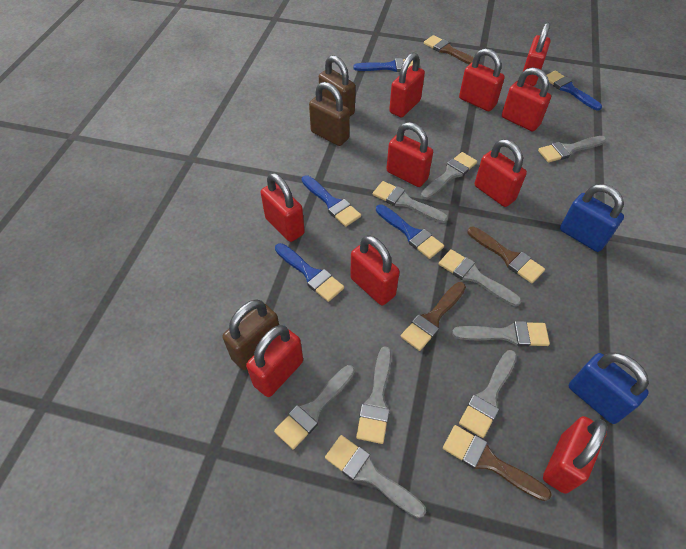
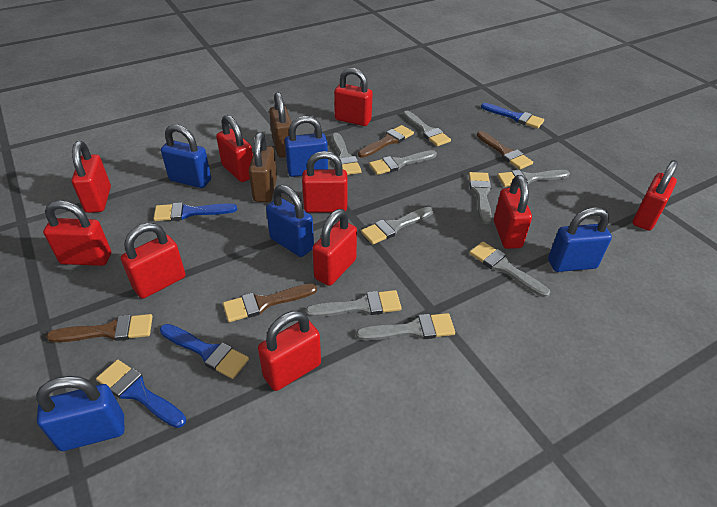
blue brush: 5 -> 4
blue padlock: 2 -> 5
brown padlock: 3 -> 2

